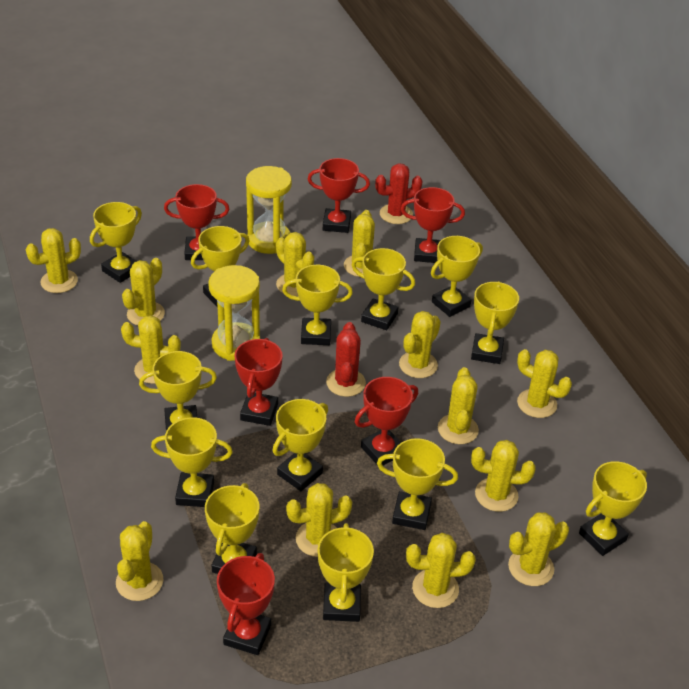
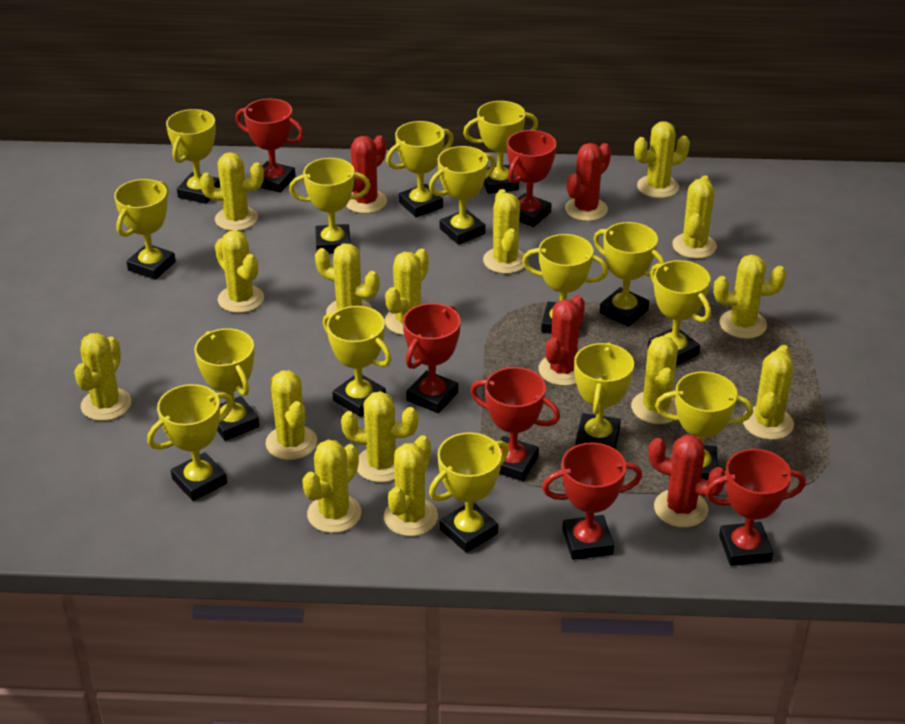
red cactus: 2 -> 4
yellow cactus: 13 -> 15
yellow hourglass: 2 -> 0
yellow trophy: 13 -> 15

